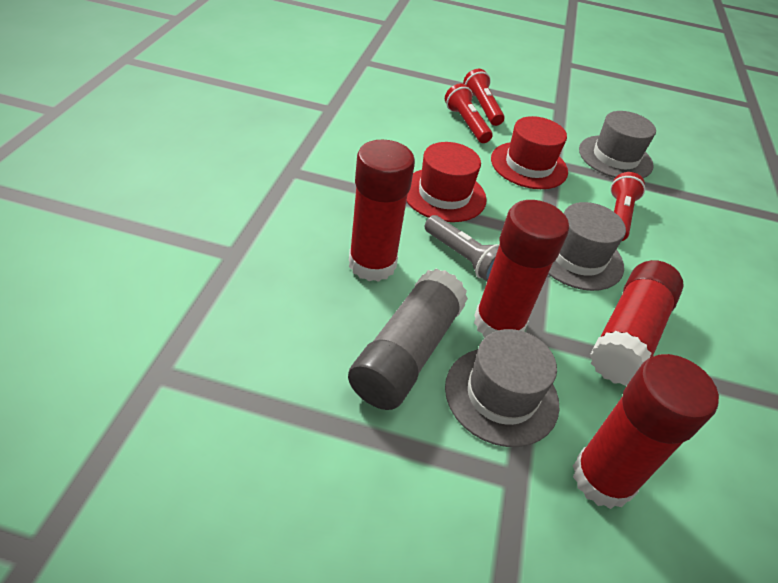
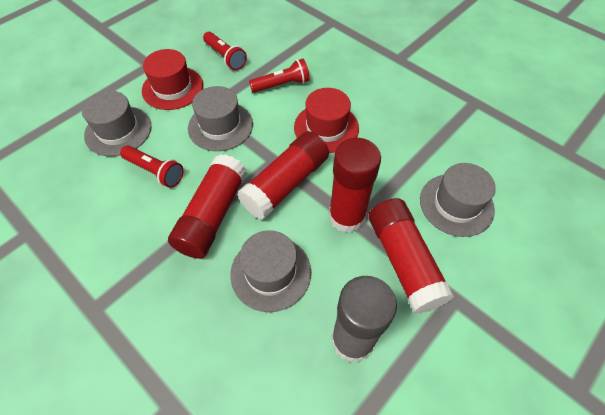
grey flashlight: 1 -> 0
grey hat: 3 -> 4

